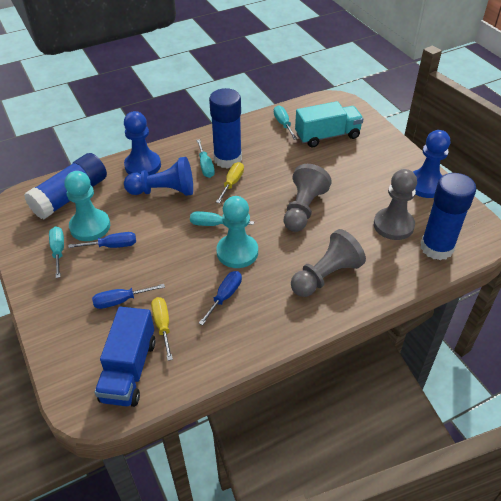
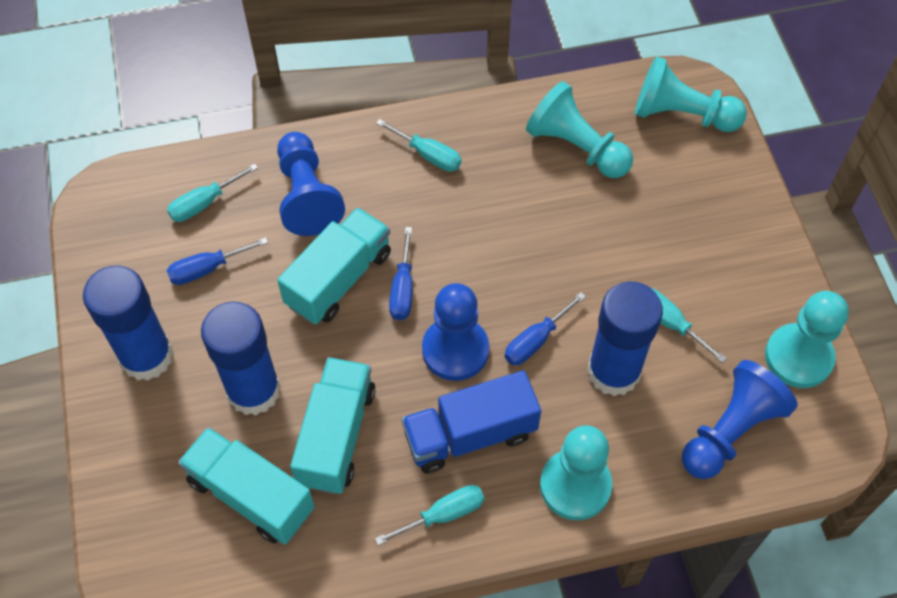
grey pawn: 3 -> 0
turquoise pawn: 2 -> 4
turquoise truck: 1 -> 3
yellow screwdriver: 2 -> 0

